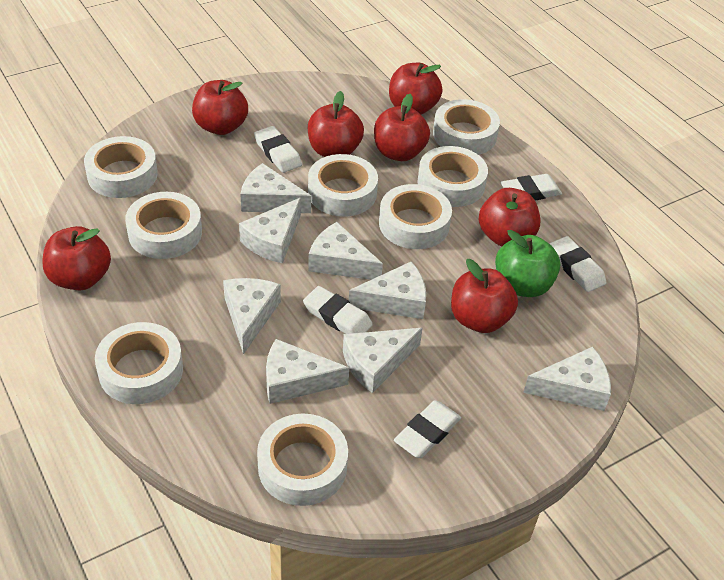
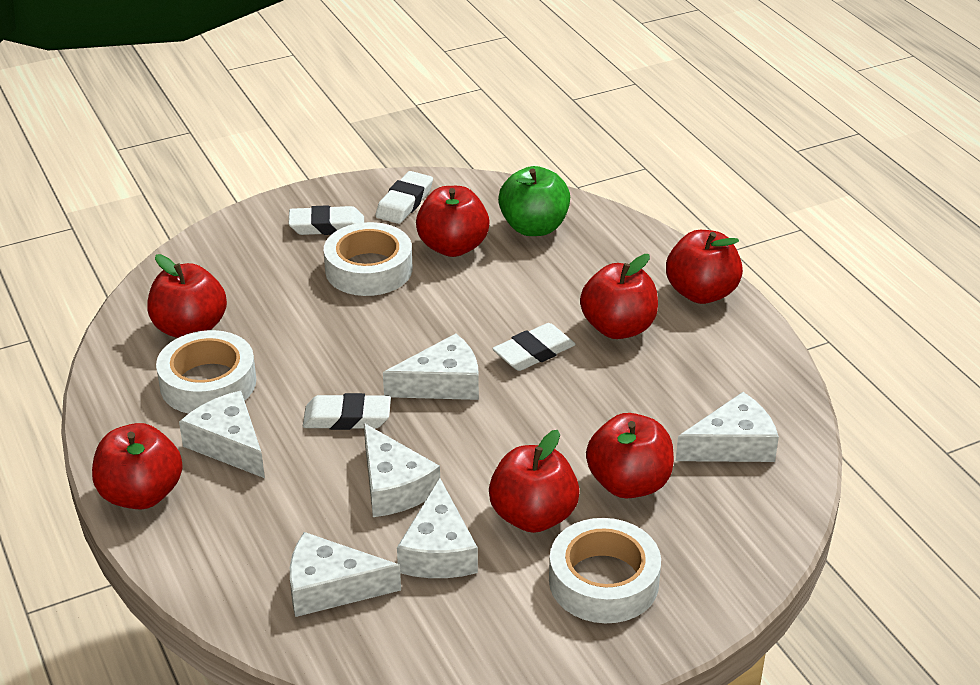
white cheese: 8 -> 6
white eraser: 5 -> 4
white tape: 8 -> 3

